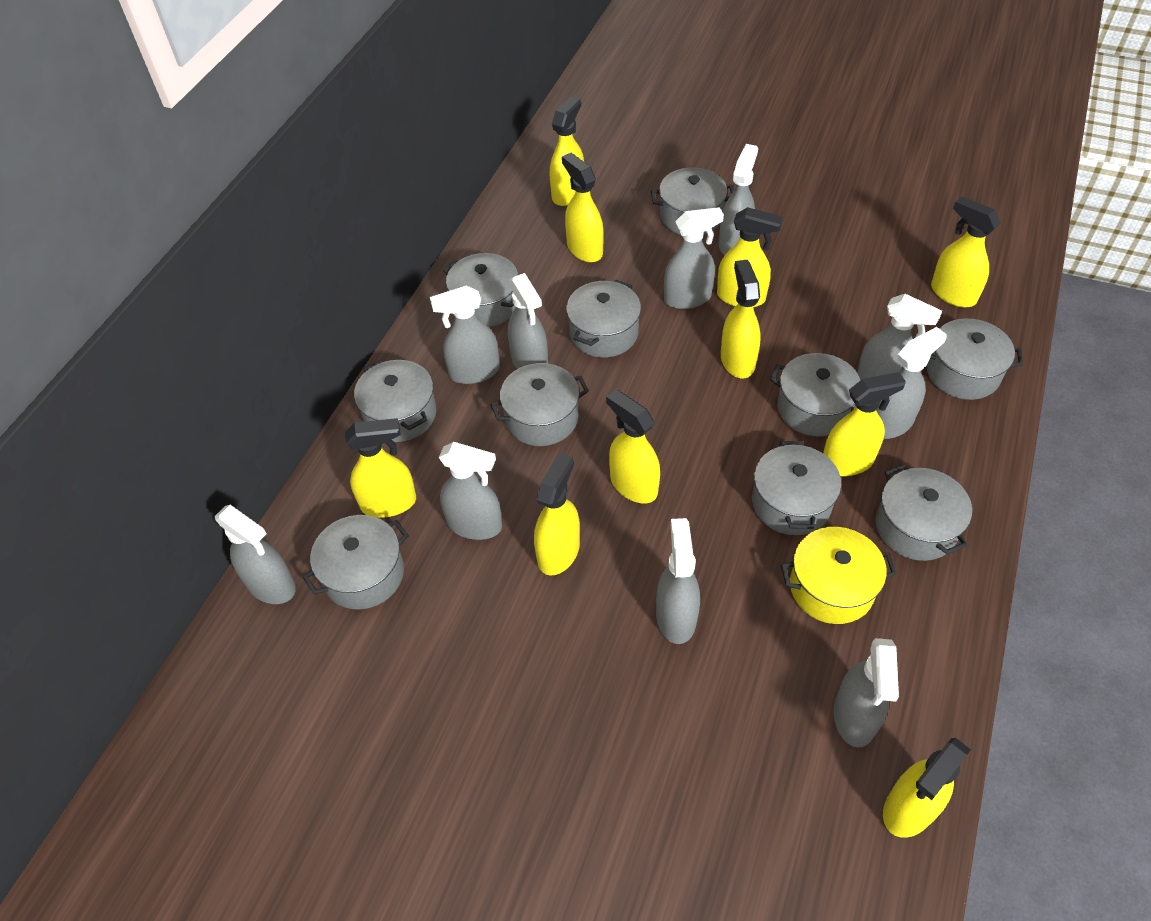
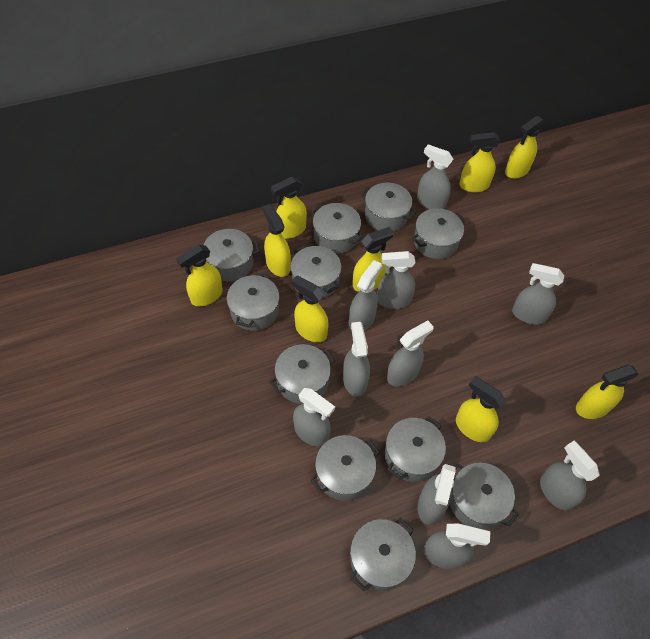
grey pot: 10 -> 11
yellow pot: 1 -> 0
yellow spray bottle: 10 -> 9

